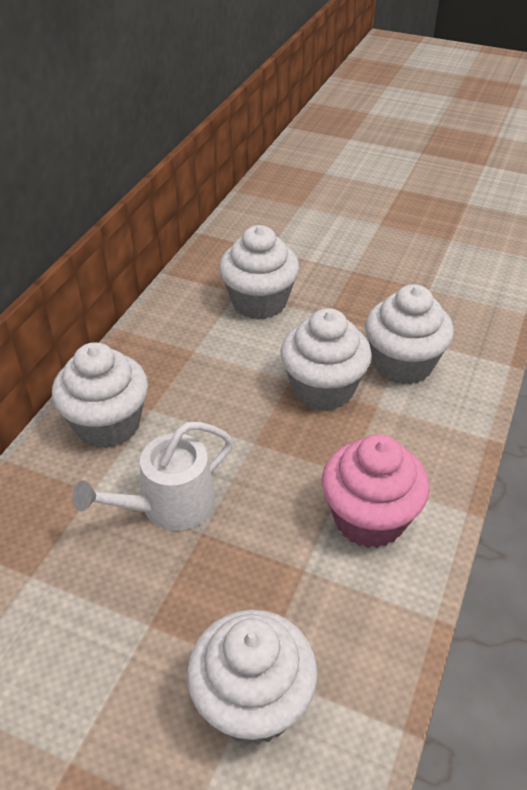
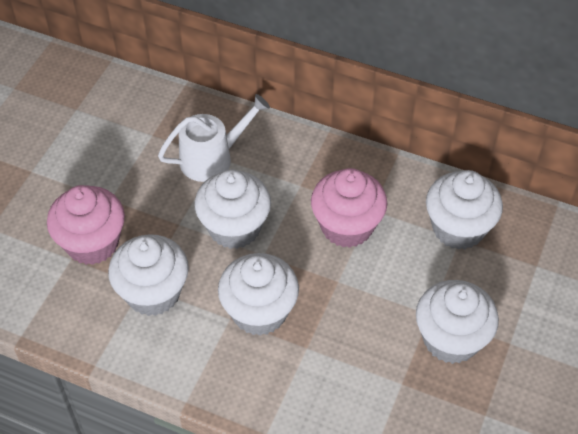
pink cupcake: 1 -> 2

